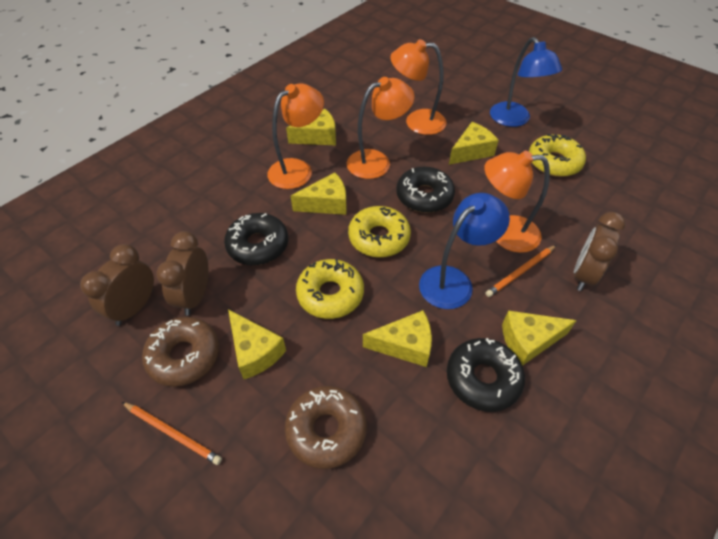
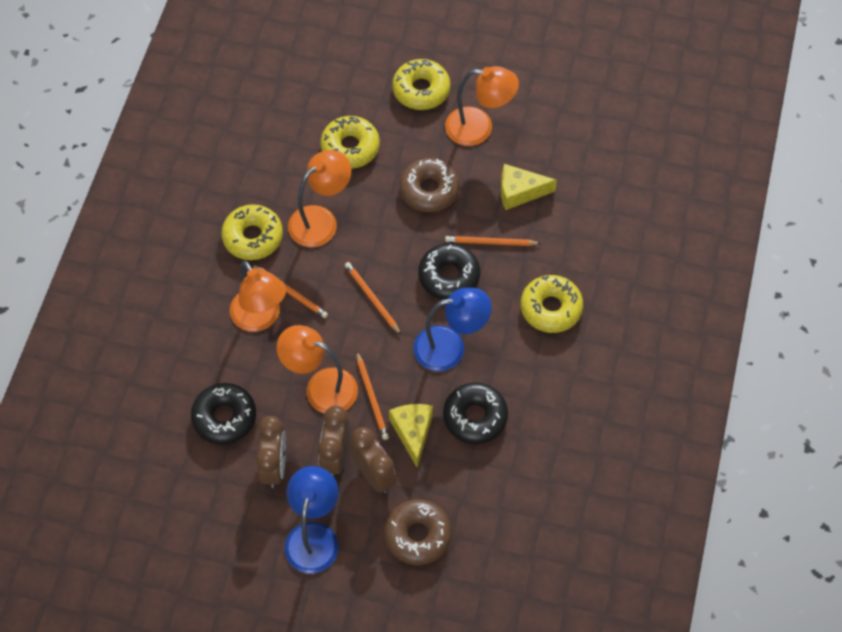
orange pencil: 2 -> 4
yellow cheese: 6 -> 2
yellow donut: 3 -> 4

